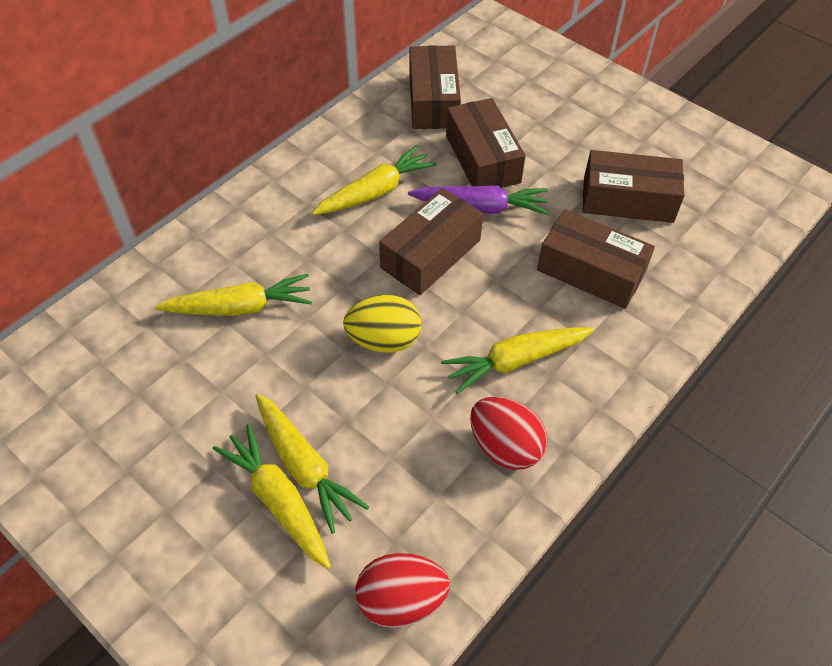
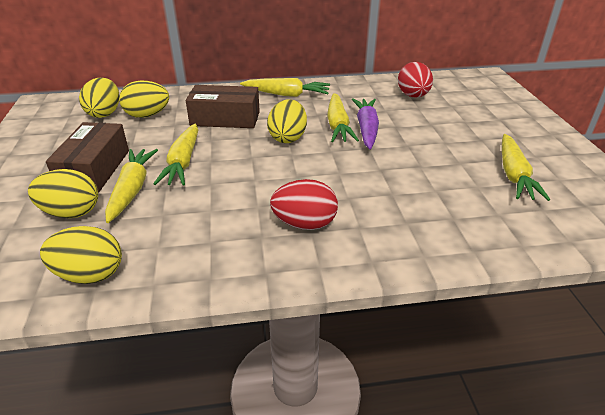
brown box: 5 -> 2
yellow egg: 1 -> 5

